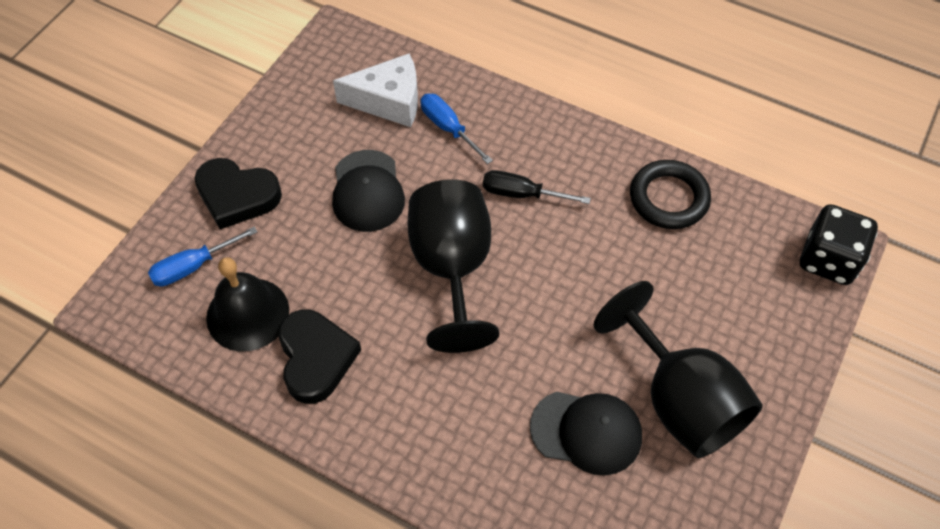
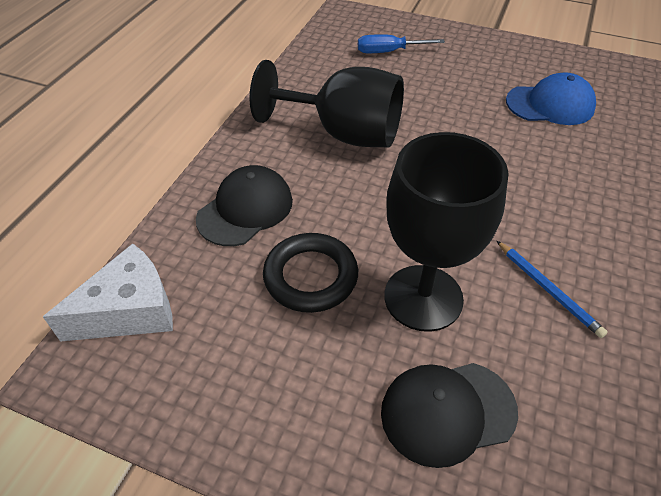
black bell: 1 -> 0
black dice: 1 -> 0
black heart: 2 -> 0
black screwdriver: 1 -> 0
blue cap: 0 -> 1
blue pencil: 0 -> 1
blue screwdriver: 2 -> 1

